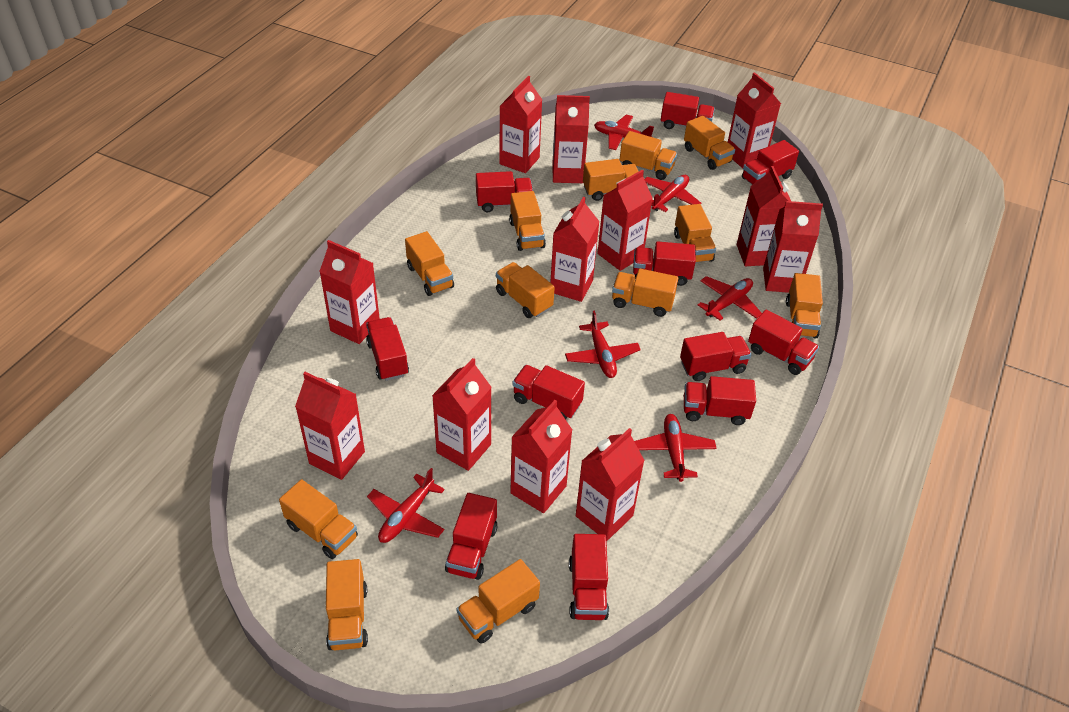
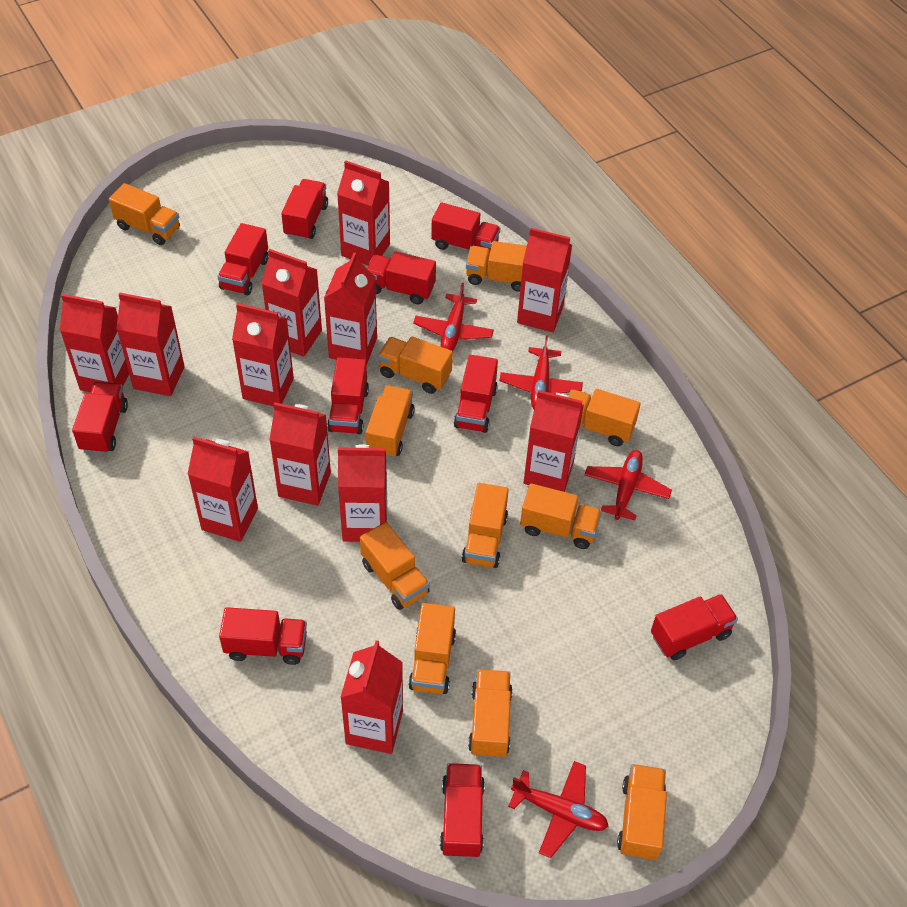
orange truck: 12 -> 11
red plane: 6 -> 4
red truck: 11 -> 10

